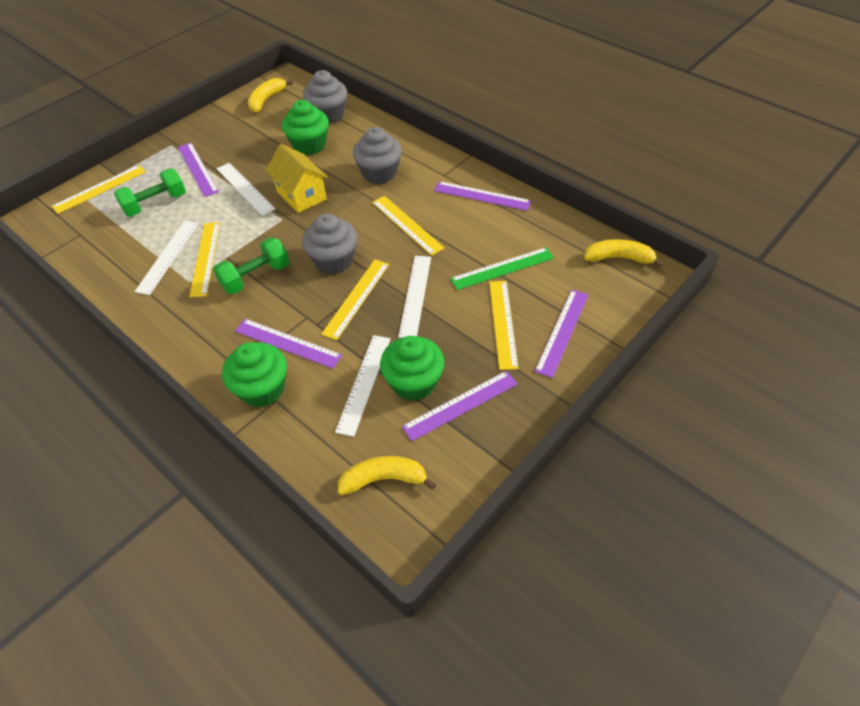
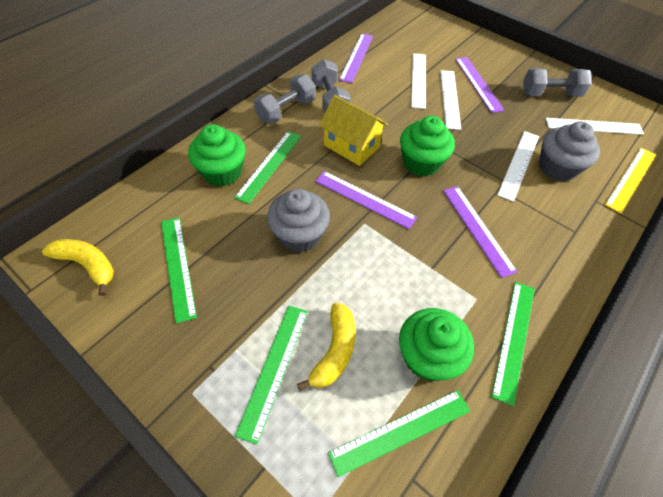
green dumbbell: 2 -> 0
green ruler: 1 -> 5
grey cupcake: 3 -> 2
grey dumbbell: 0 -> 3
purple ruler: 5 -> 4
yellow banana: 3 -> 2
yellow ruler: 5 -> 1

